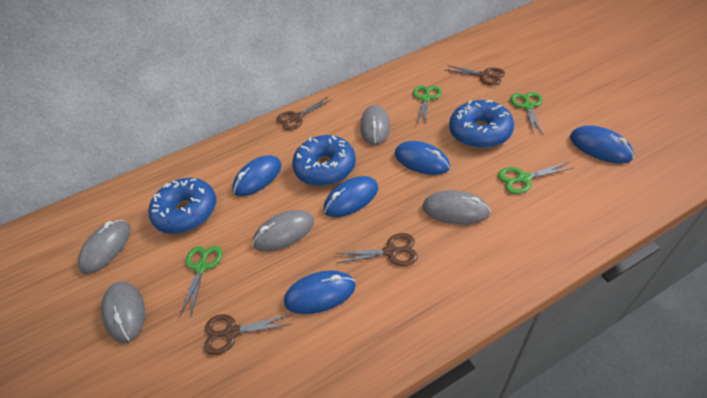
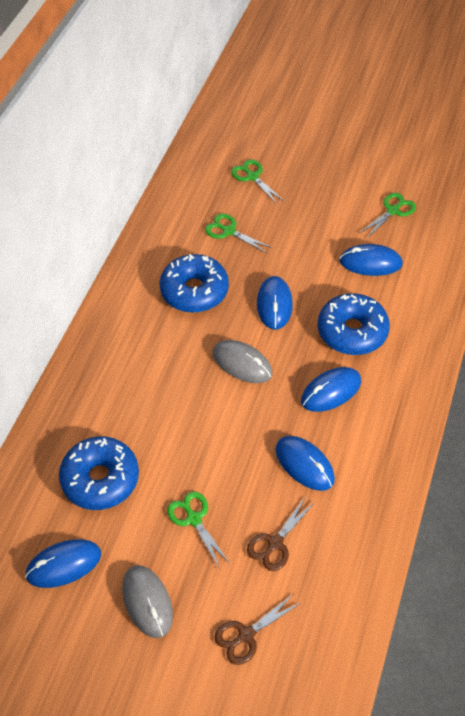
brown scissors: 4 -> 2
grey mouse: 5 -> 2

